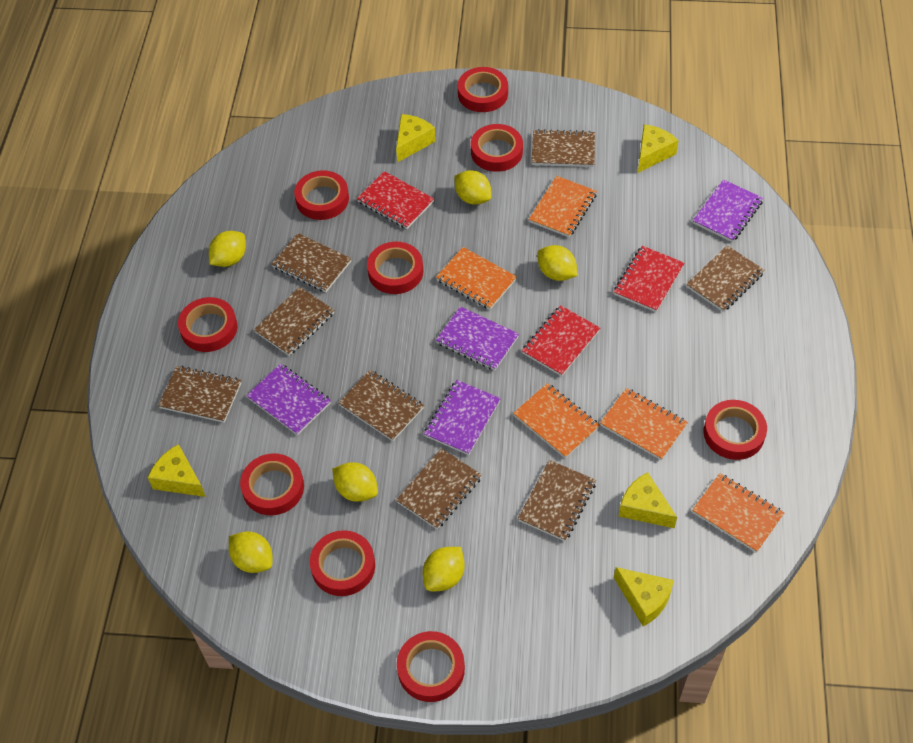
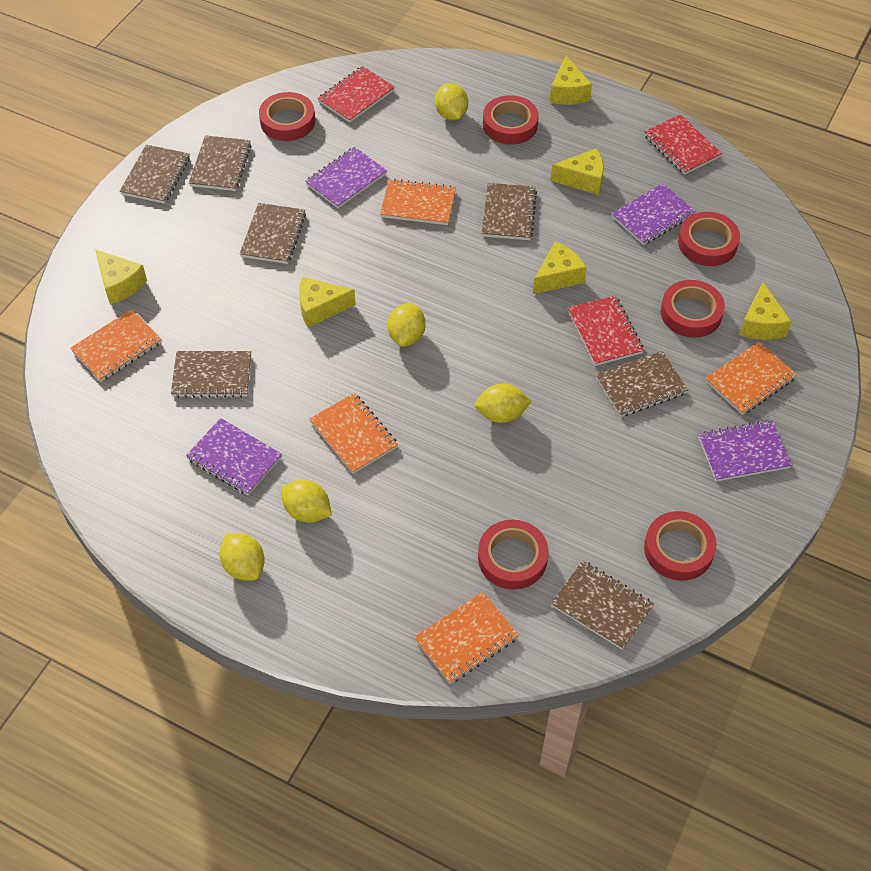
brown notebook: 8 -> 7
red tape: 9 -> 6
yellow cheese: 5 -> 6
yellow lemon: 6 -> 5

